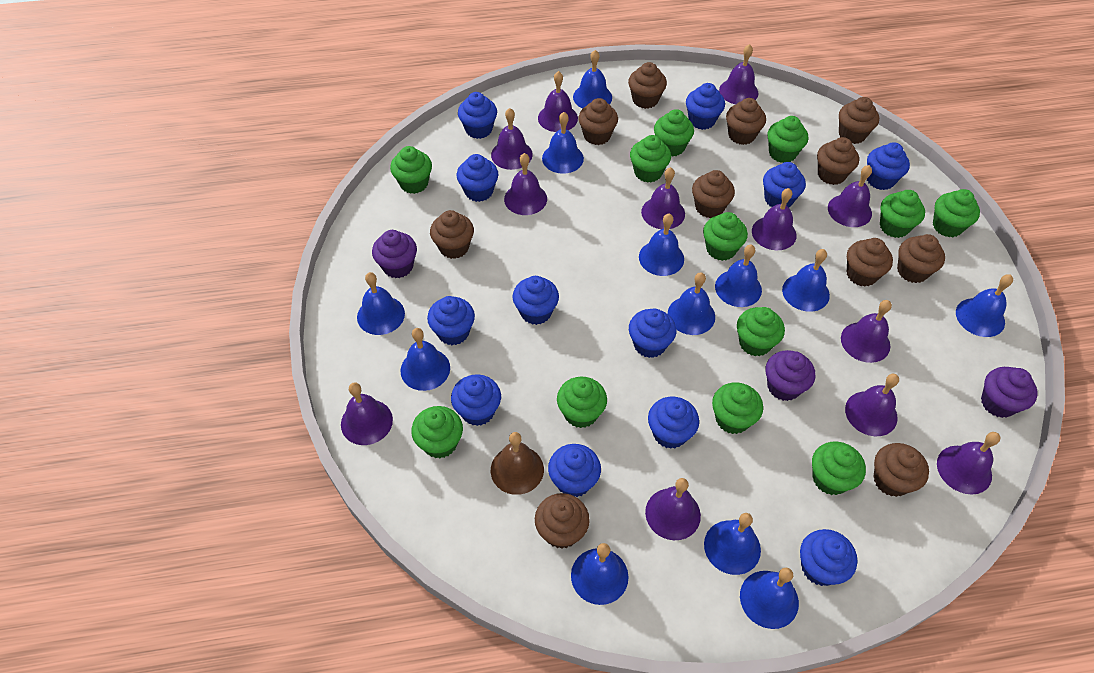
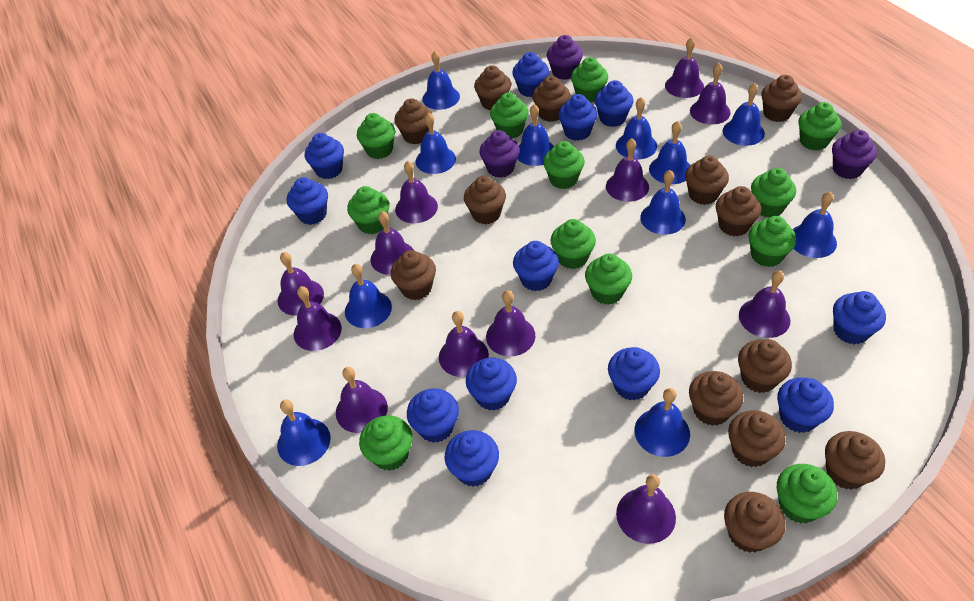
blue bell: 12 -> 11
brown bell: 1 -> 0
brown cupcake: 11 -> 13

